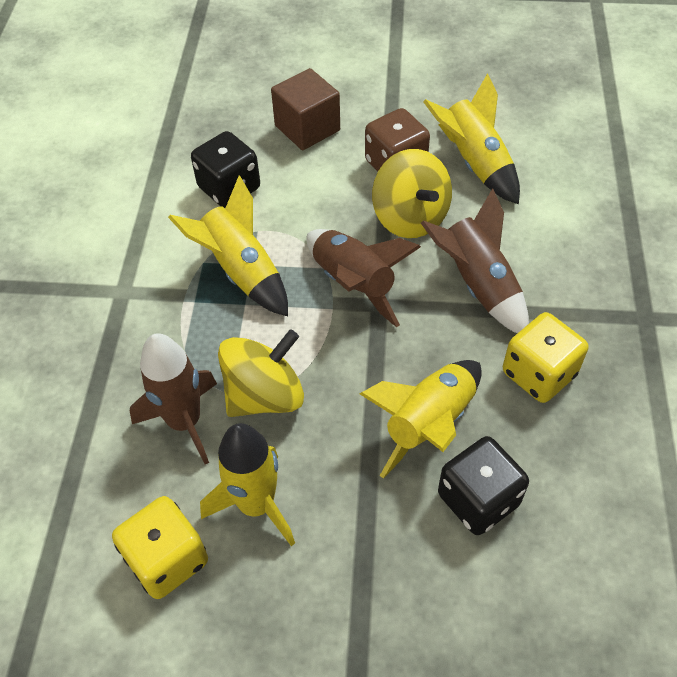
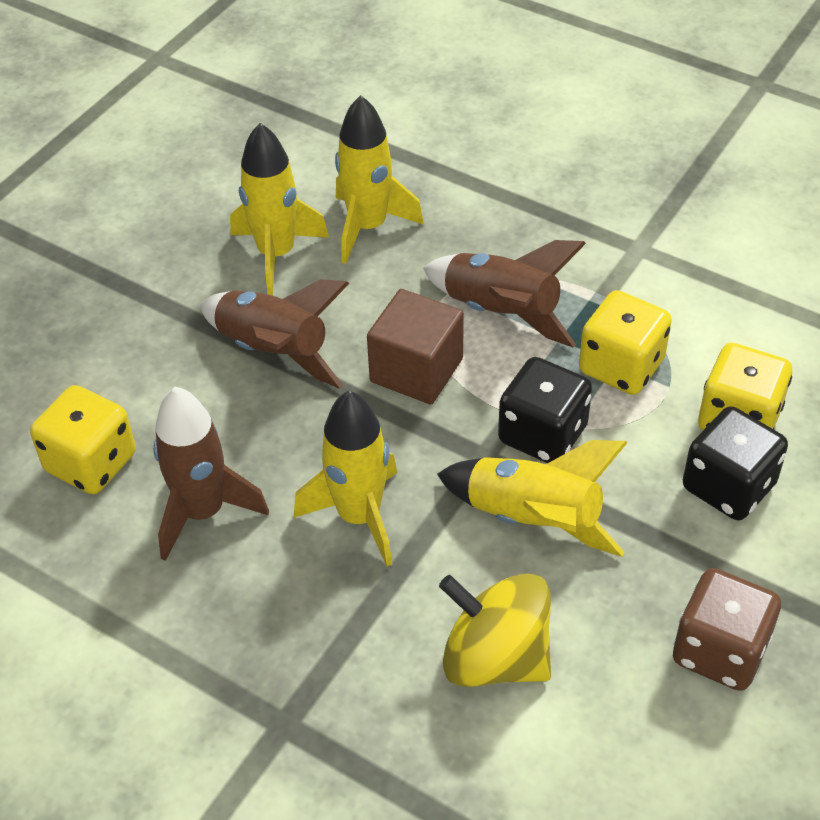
yellow dice: 2 -> 3
yellow spinning top: 2 -> 1

